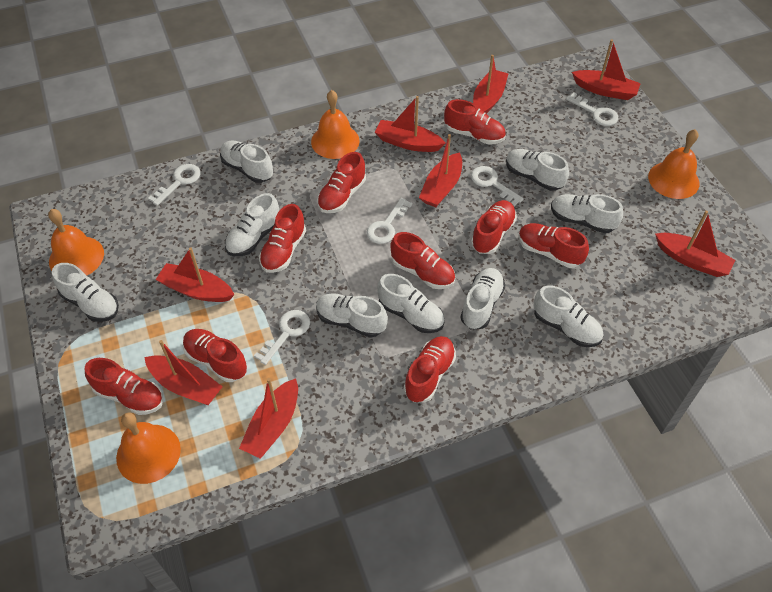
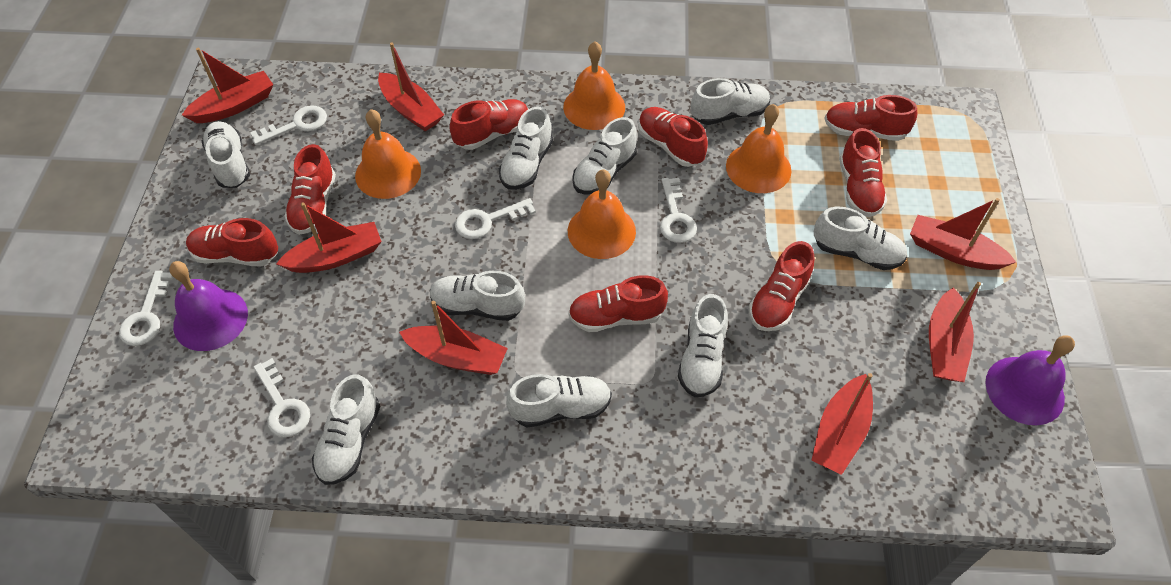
purple bell: 0 -> 2
red boat: 8 -> 7
red shoe: 9 -> 8

